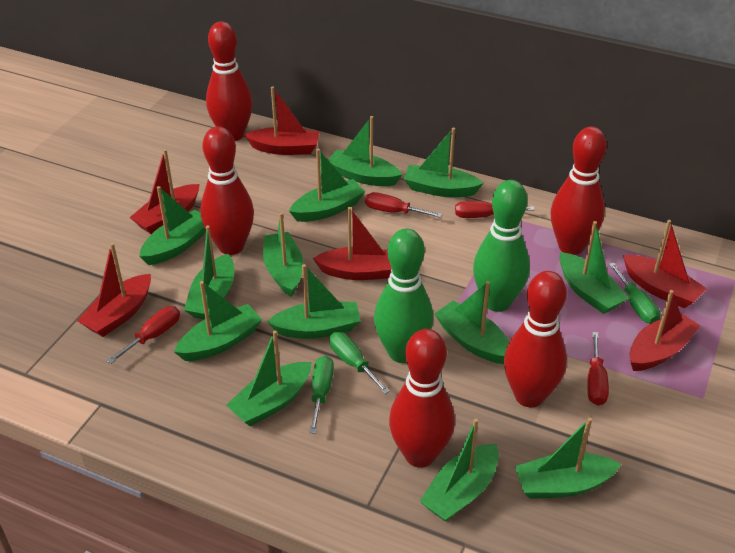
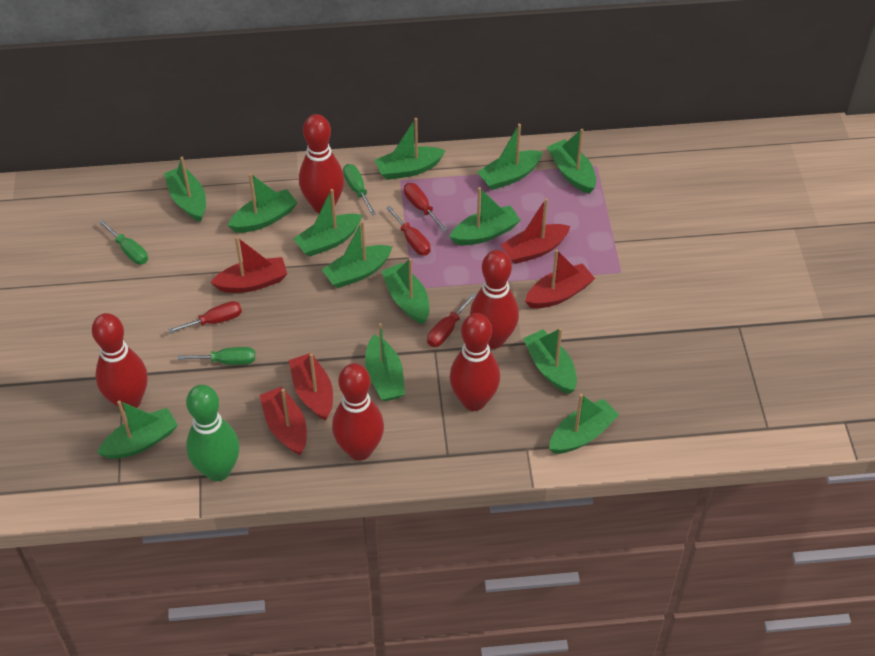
green bowling pin: 2 -> 1
red boat: 6 -> 5

